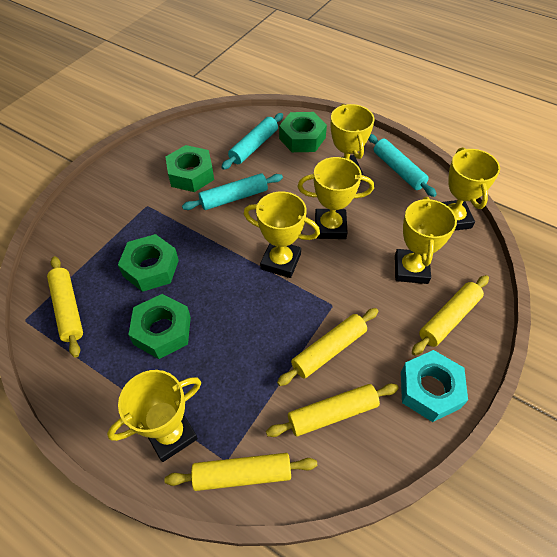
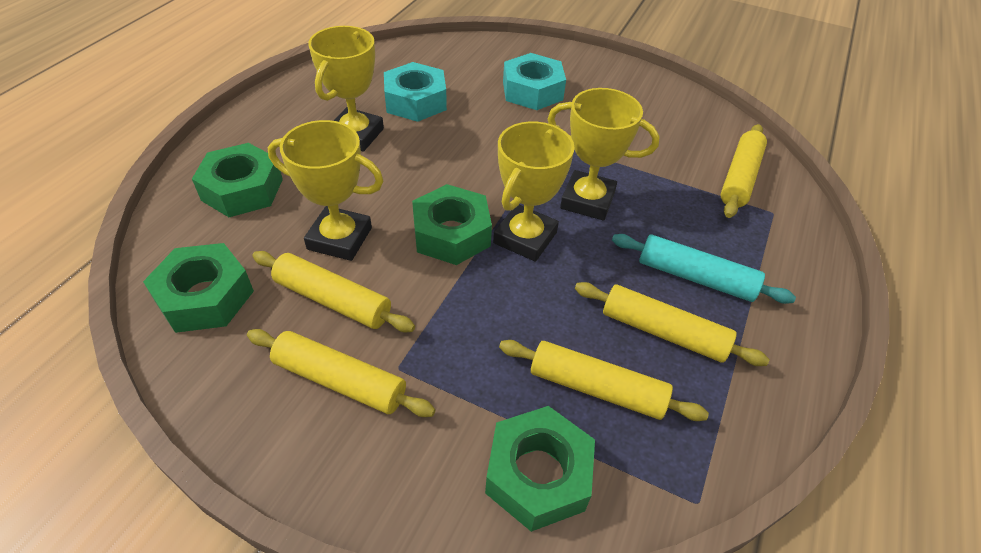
turquoise nut: 1 -> 2
turquoise rolling pin: 3 -> 1
yellow trophy: 6 -> 4

